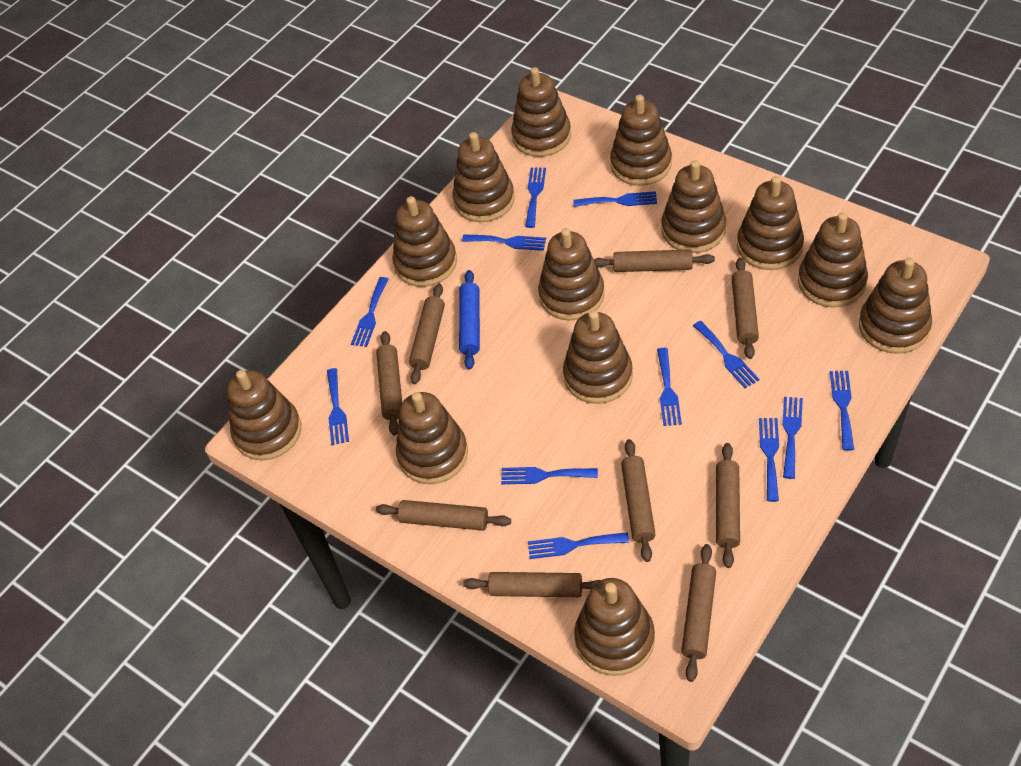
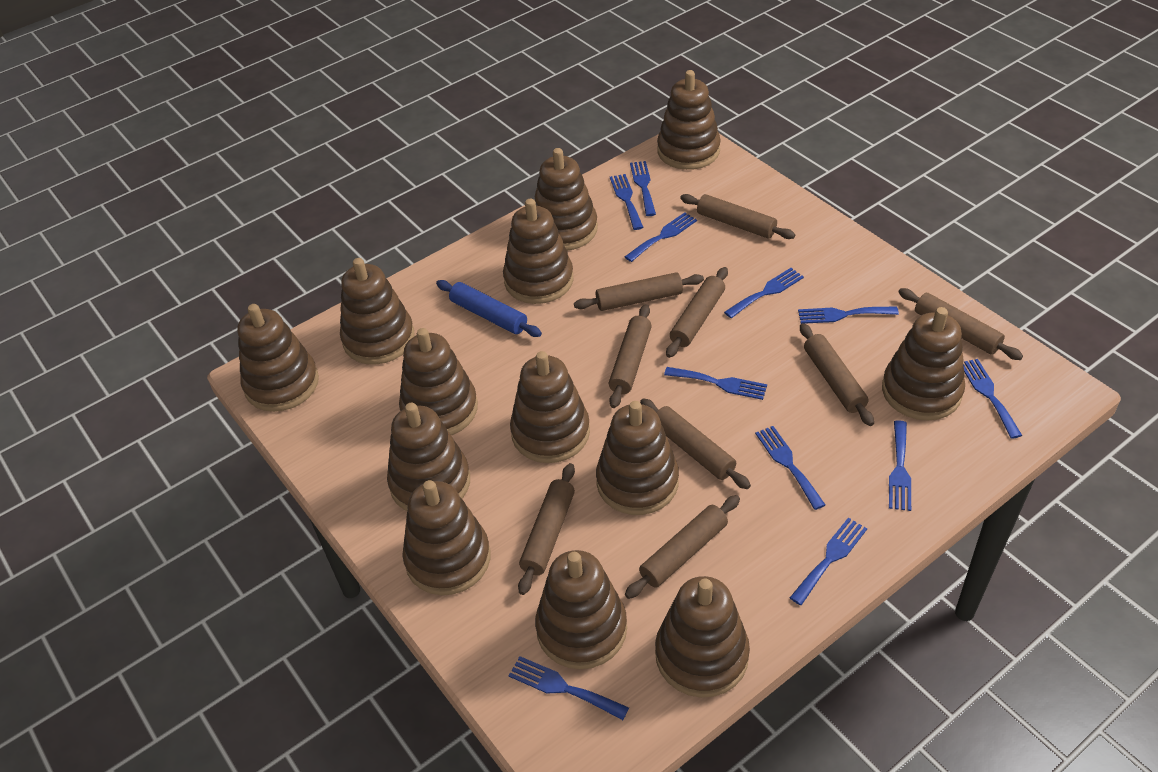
blue fork: 12 -> 11

